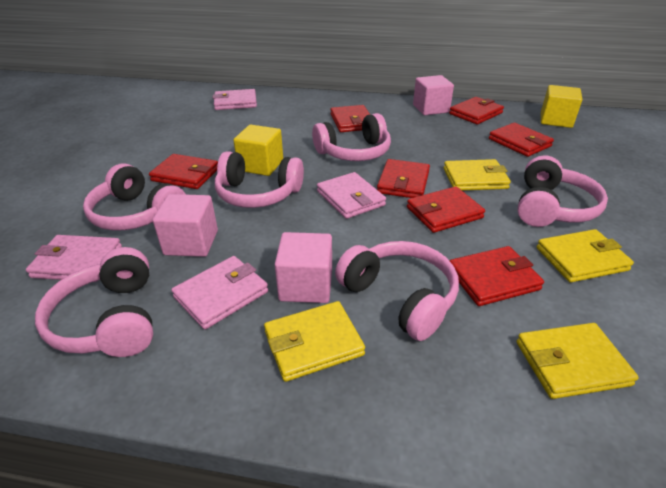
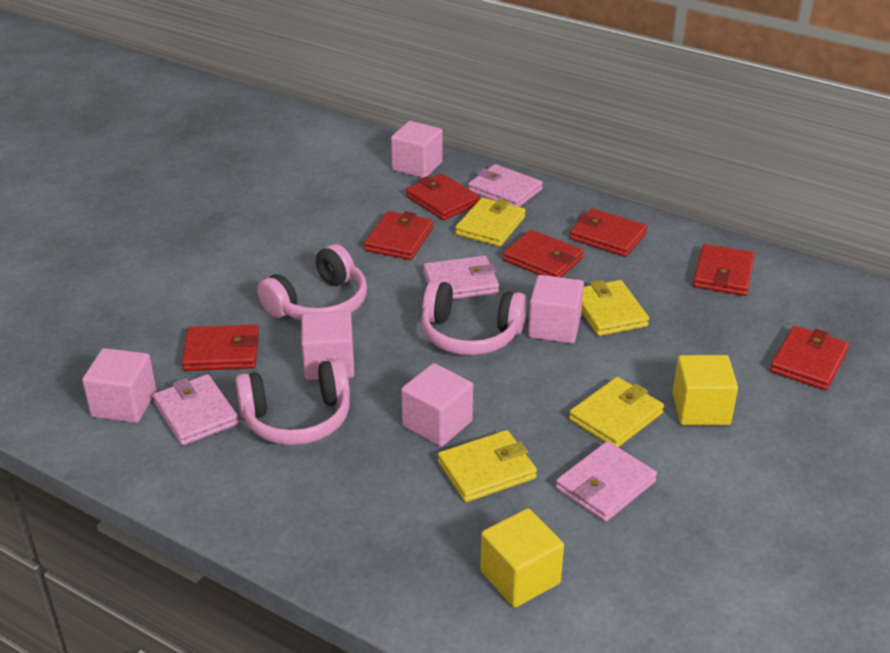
pink cube: 3 -> 5
pink headphones: 6 -> 3

